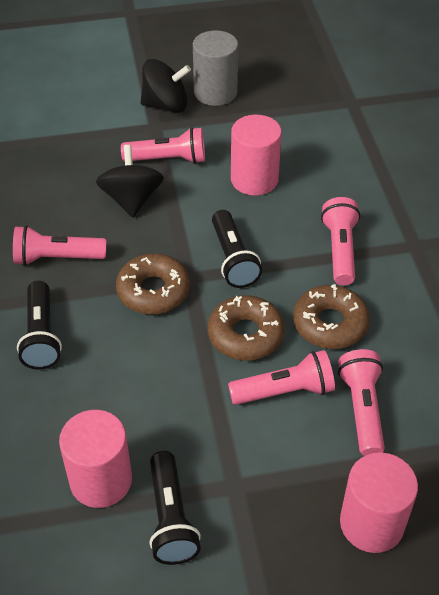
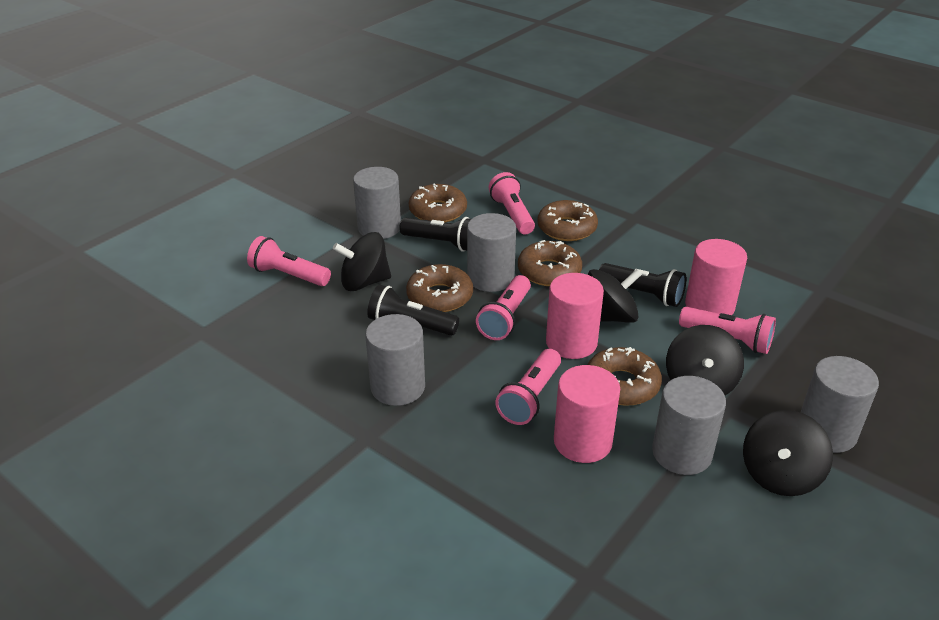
black spinning top: 2 -> 4
brown donut: 3 -> 5
grey cylinder: 1 -> 5

